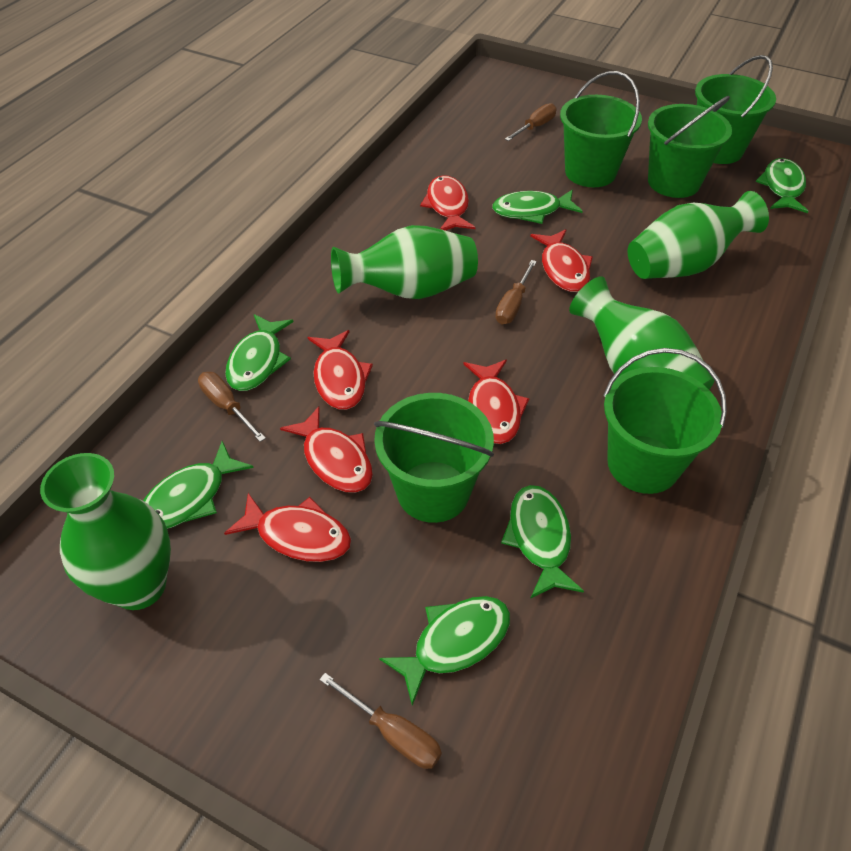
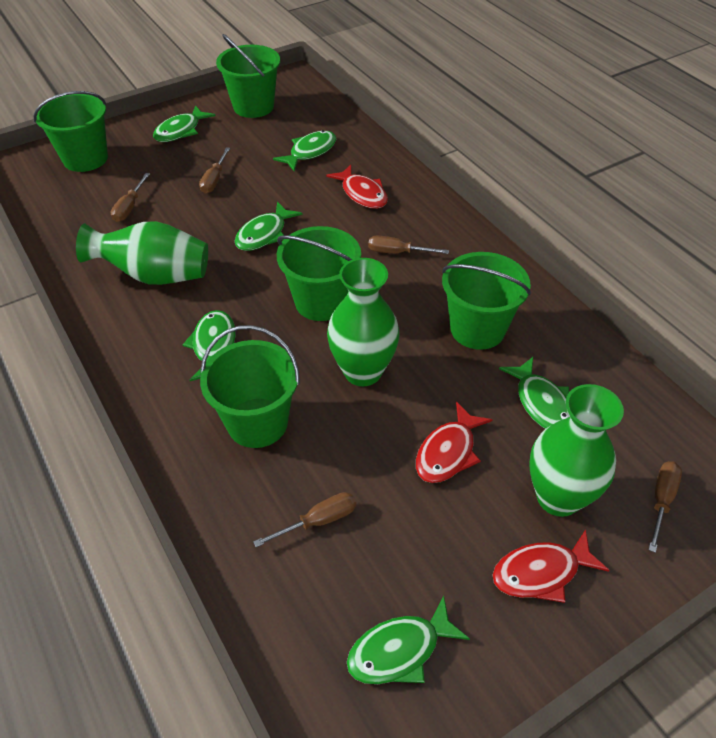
brown screwdriver: 4 -> 5
green vase: 4 -> 3
red fish: 6 -> 3

